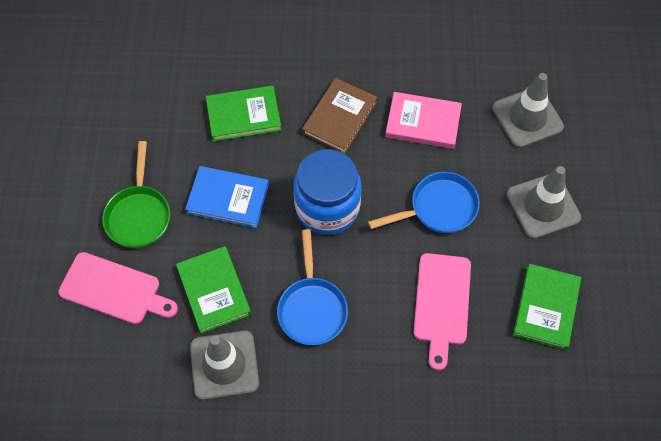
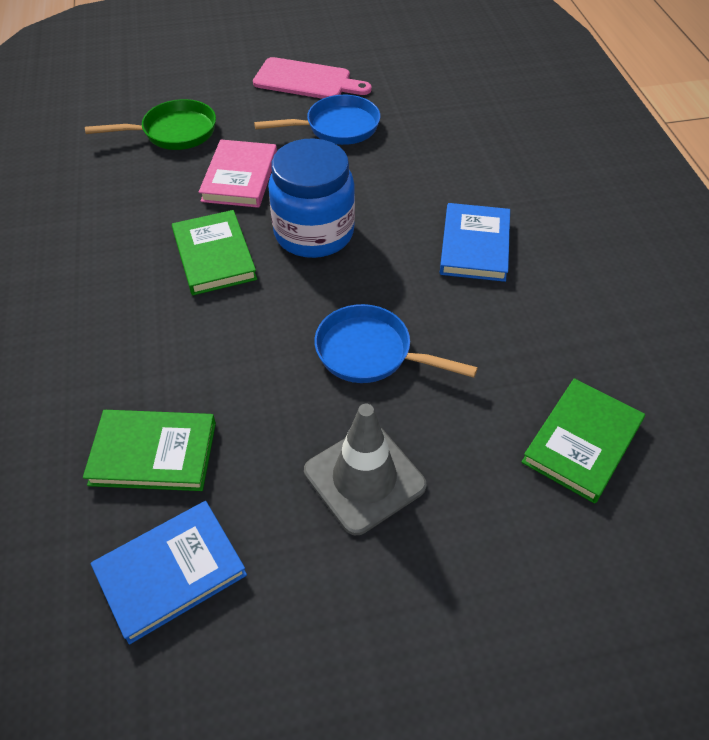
blue book: 1 -> 2
brown book: 1 -> 0
grey traffic cone: 3 -> 1
pink cutting board: 2 -> 1

